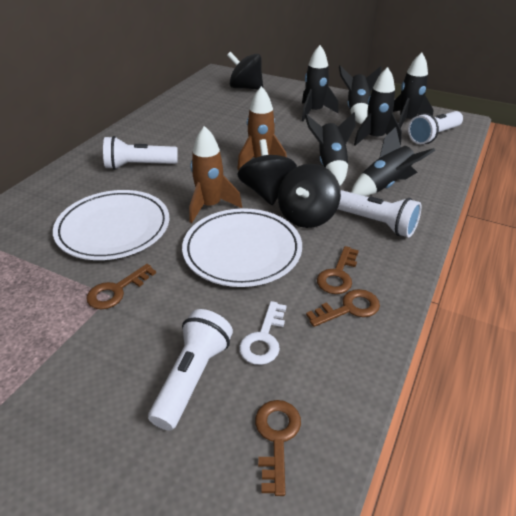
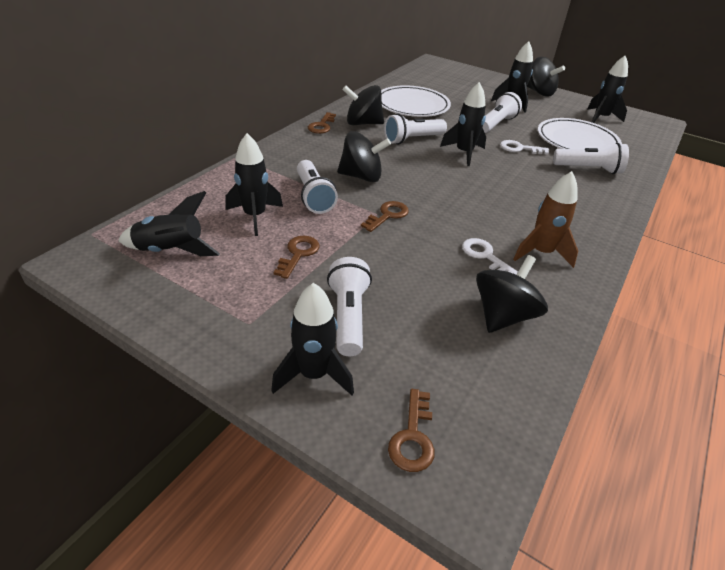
black spinning top: 3 -> 4
brown rocket: 2 -> 1
white flashlight: 4 -> 5
white key: 1 -> 2

